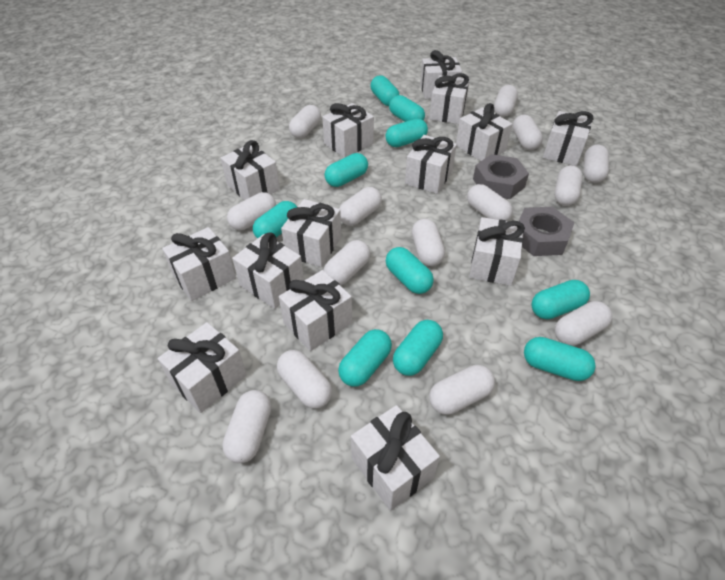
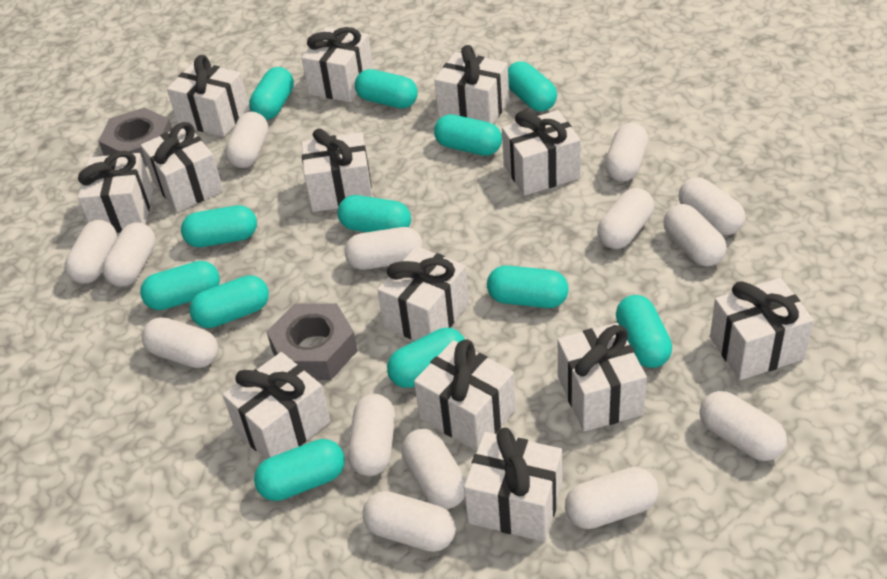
turquoise capsule: 10 -> 12
white gift: 14 -> 13

